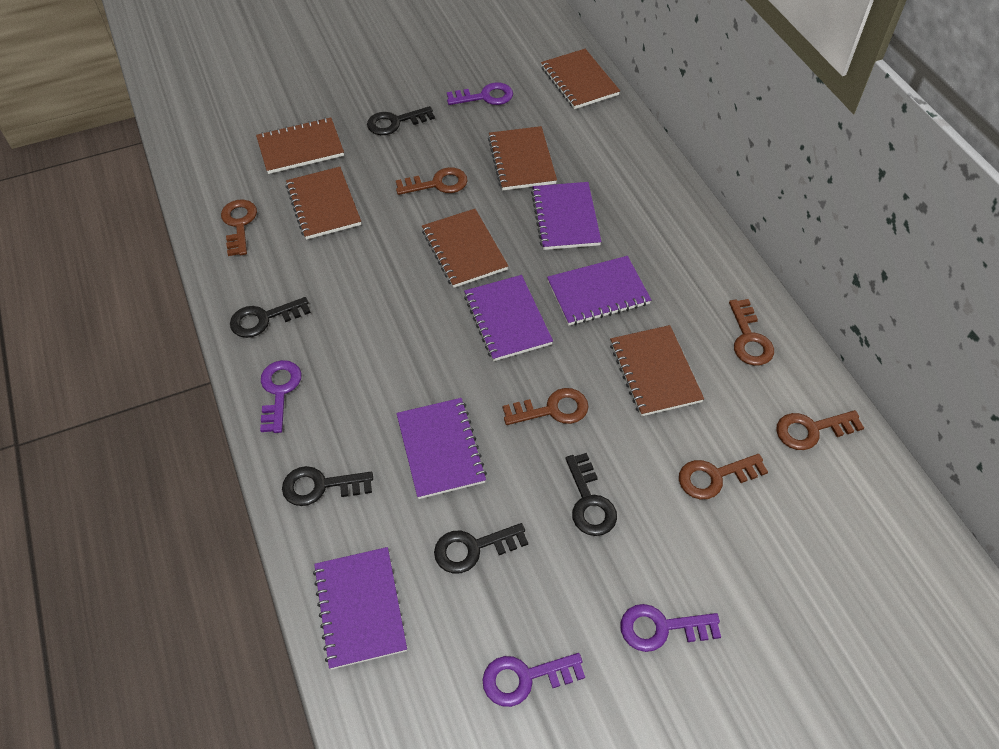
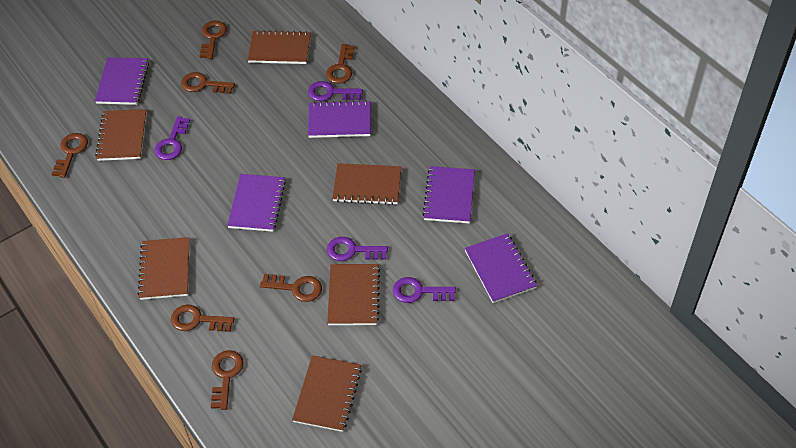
black key: 5 -> 0
brown key: 6 -> 7

